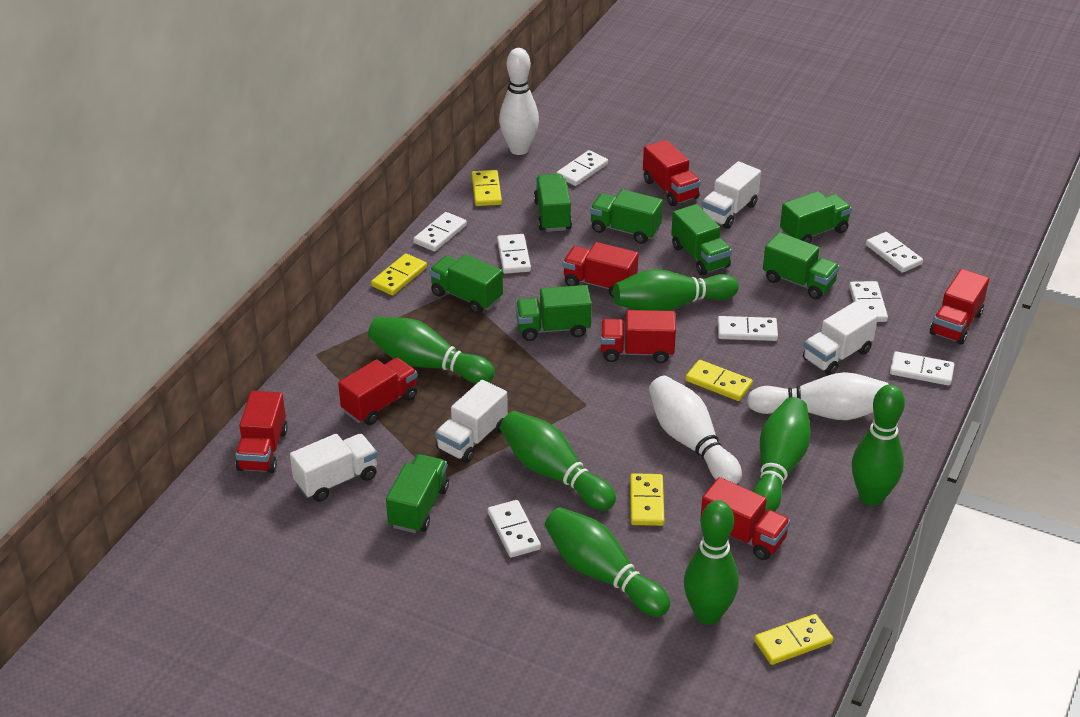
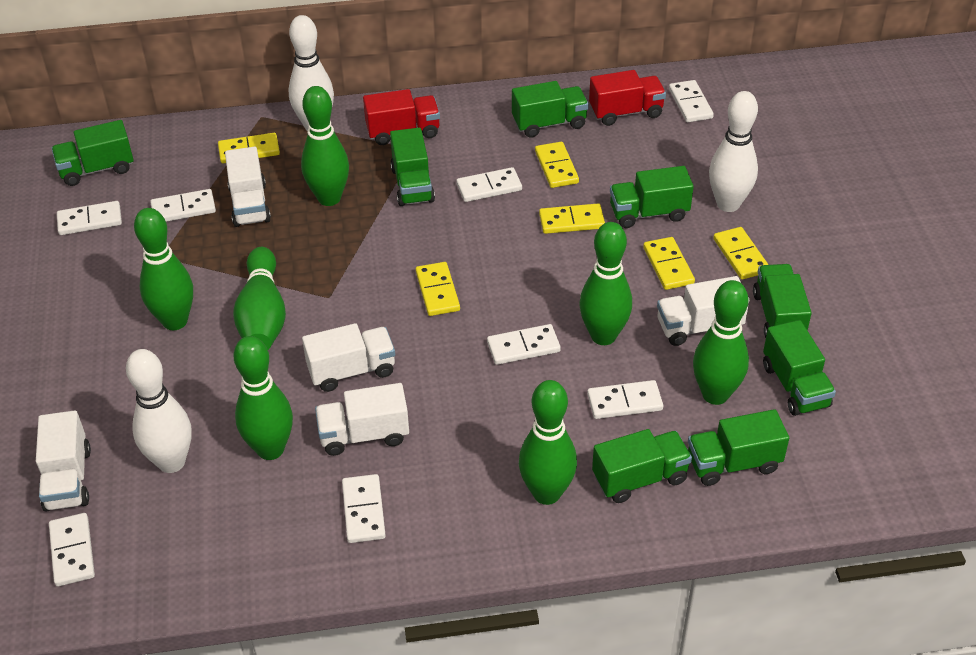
red truck: 7 -> 2
white truck: 4 -> 5
yellow domino: 5 -> 6

